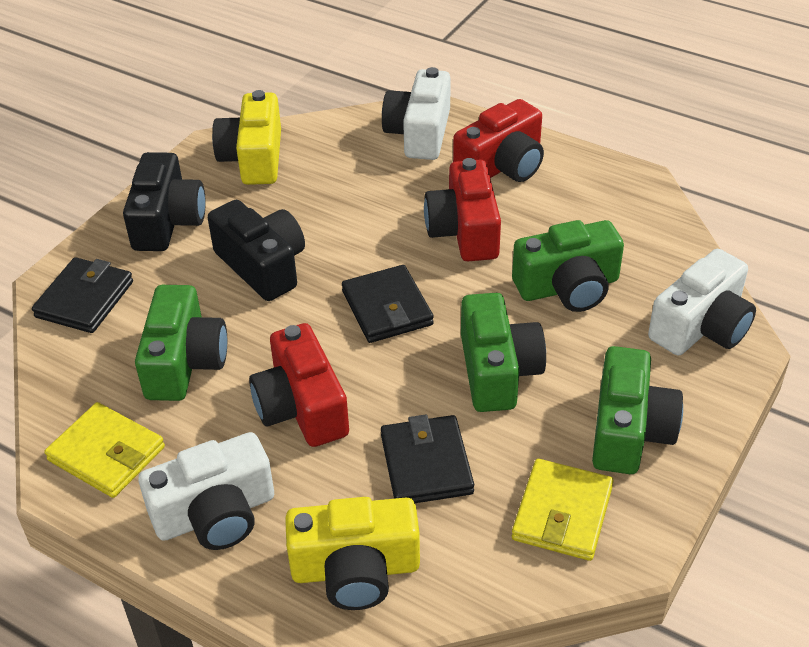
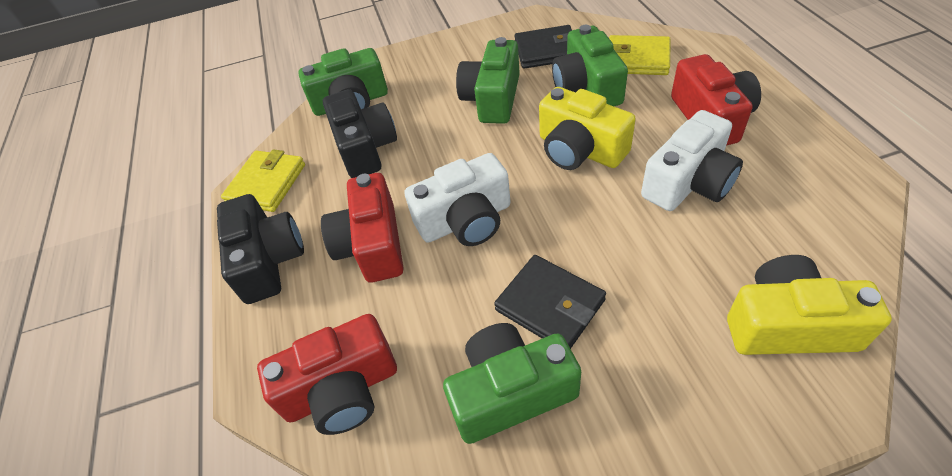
black wallet: 3 -> 2
white camera: 3 -> 2

